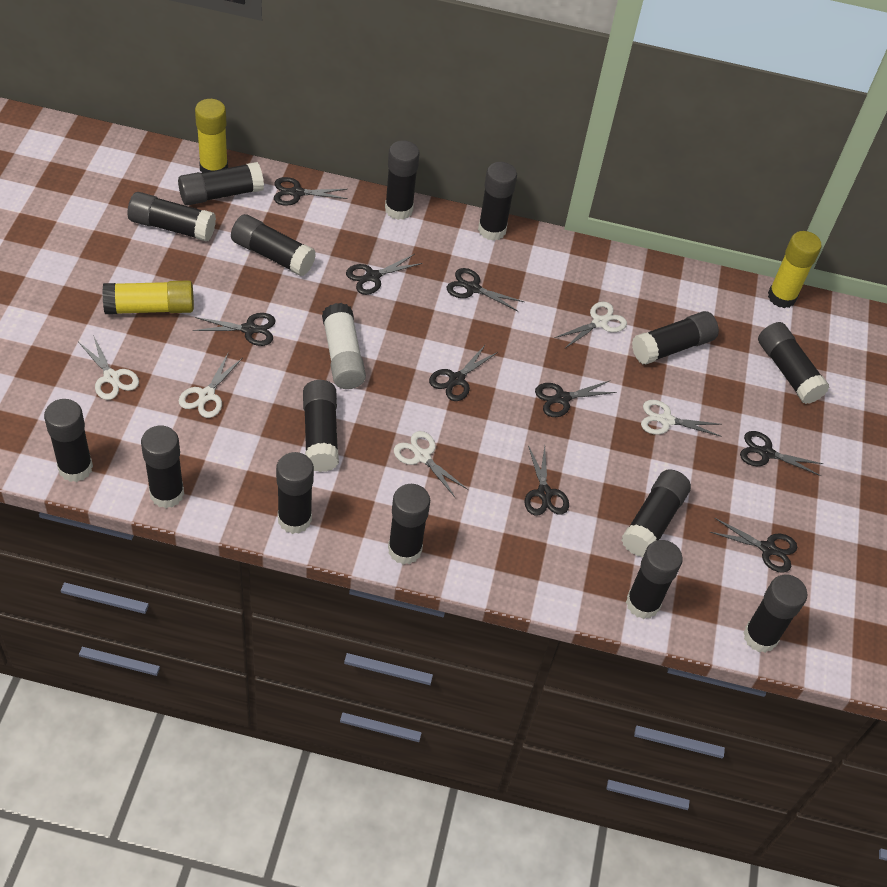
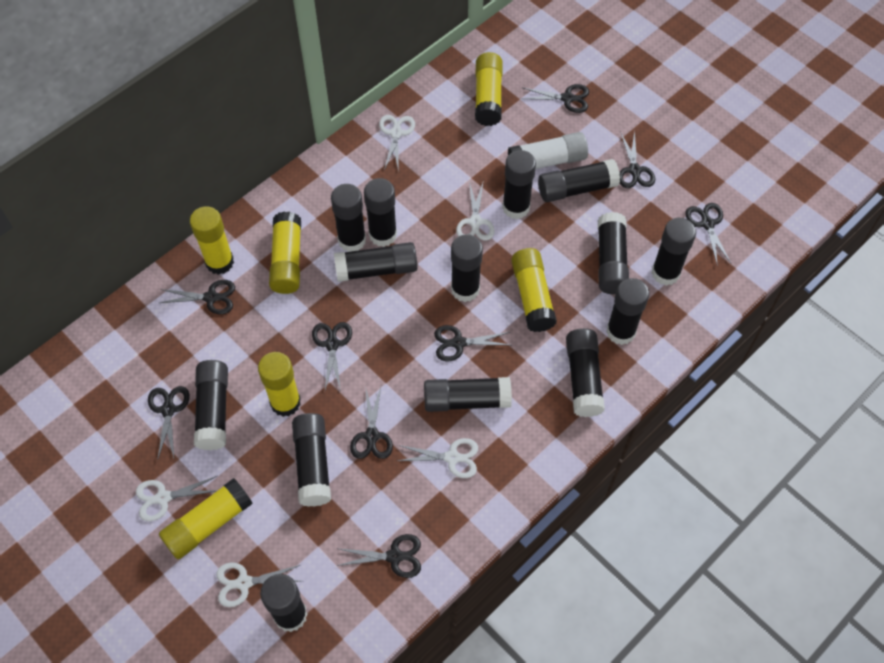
black glue stick: 15 -> 14
yellow glue stick: 3 -> 6

